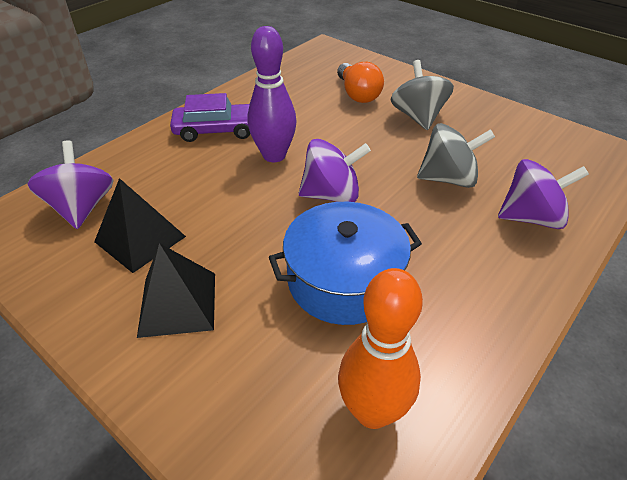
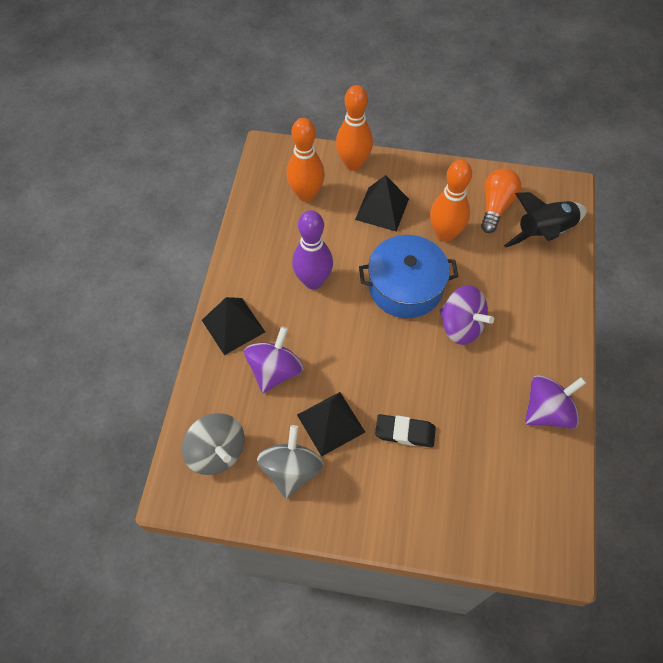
black eraser: 0 -> 1
black pyramid: 2 -> 3
black rocket: 0 -> 1
orange bowling pin: 1 -> 3
purple car: 1 -> 0

